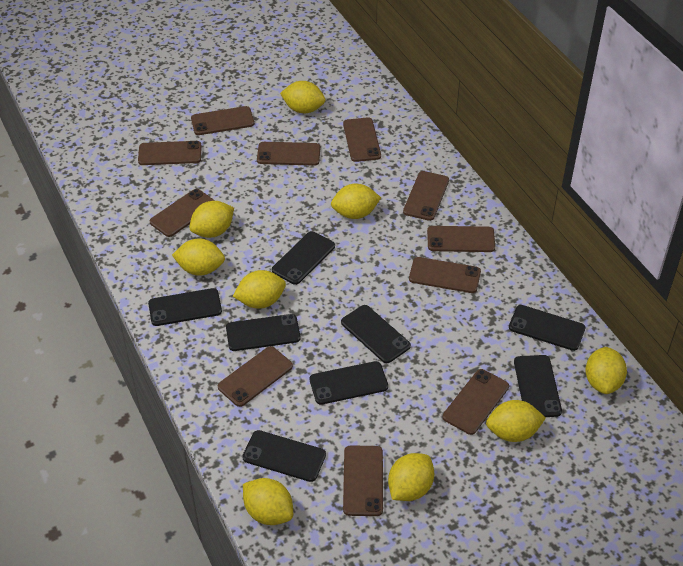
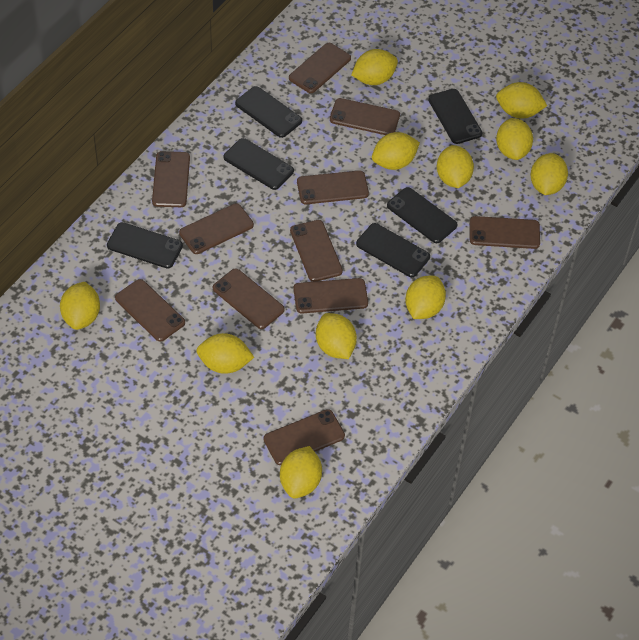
black phone: 8 -> 6
yellow lemon: 9 -> 11

